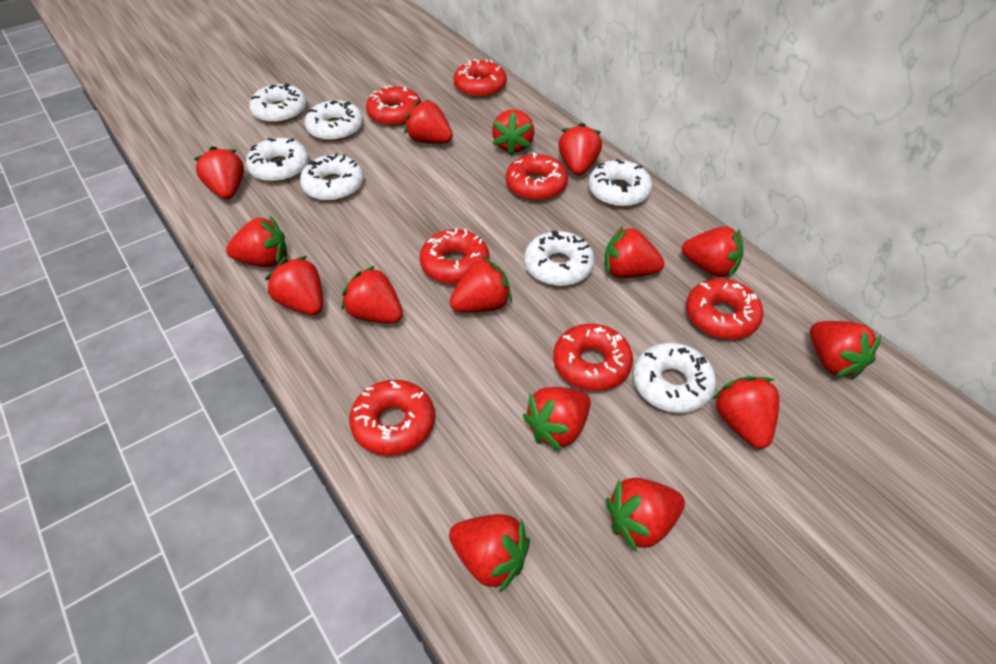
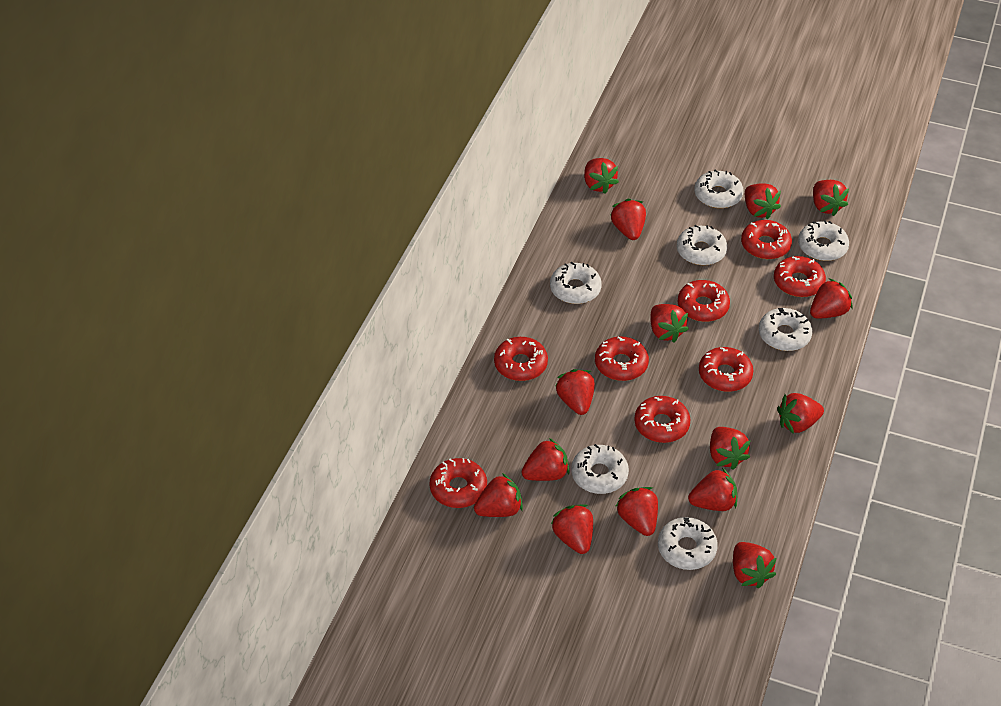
red donut: 7 -> 8

